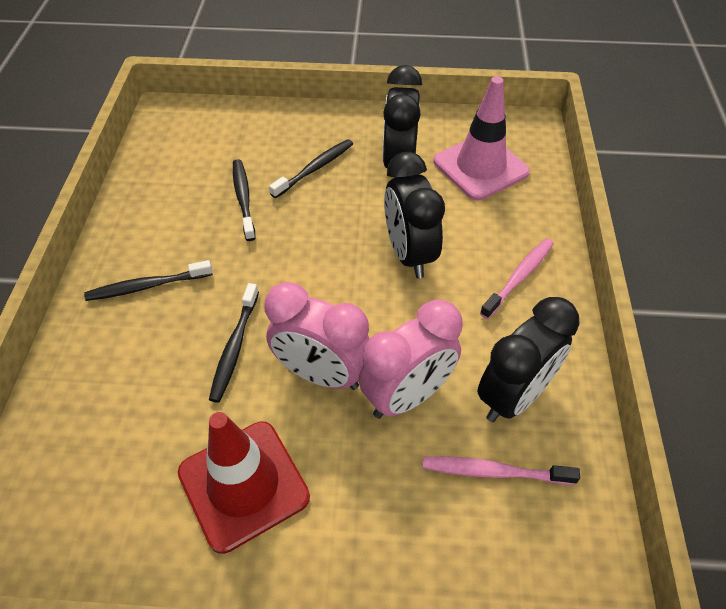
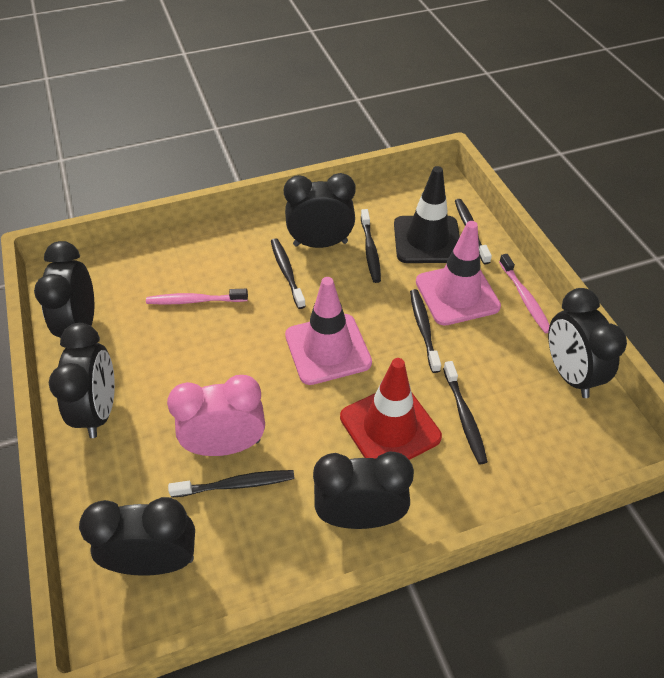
black clock: 3 -> 6
black toothbrush: 4 -> 6
black traffic cone: 0 -> 1
pink clock: 2 -> 1
pink traffic cone: 1 -> 2

